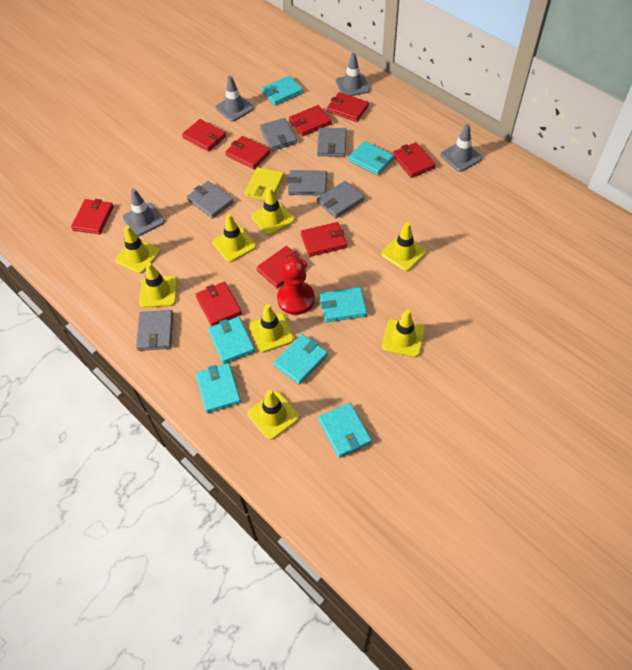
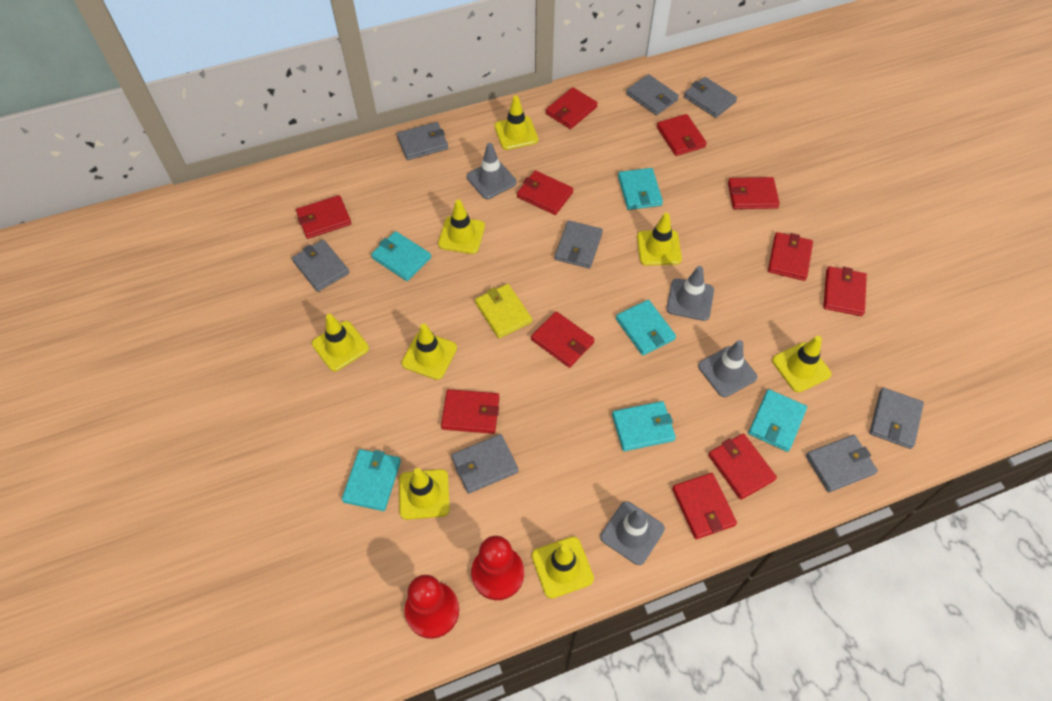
grey wallet: 6 -> 8
red pawn: 1 -> 2
red wallet: 9 -> 11
turquoise wallet: 7 -> 6

